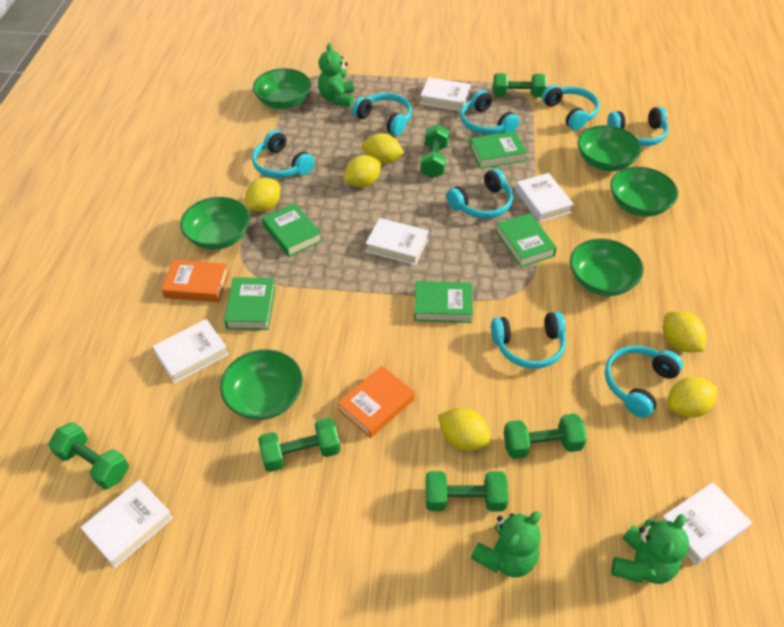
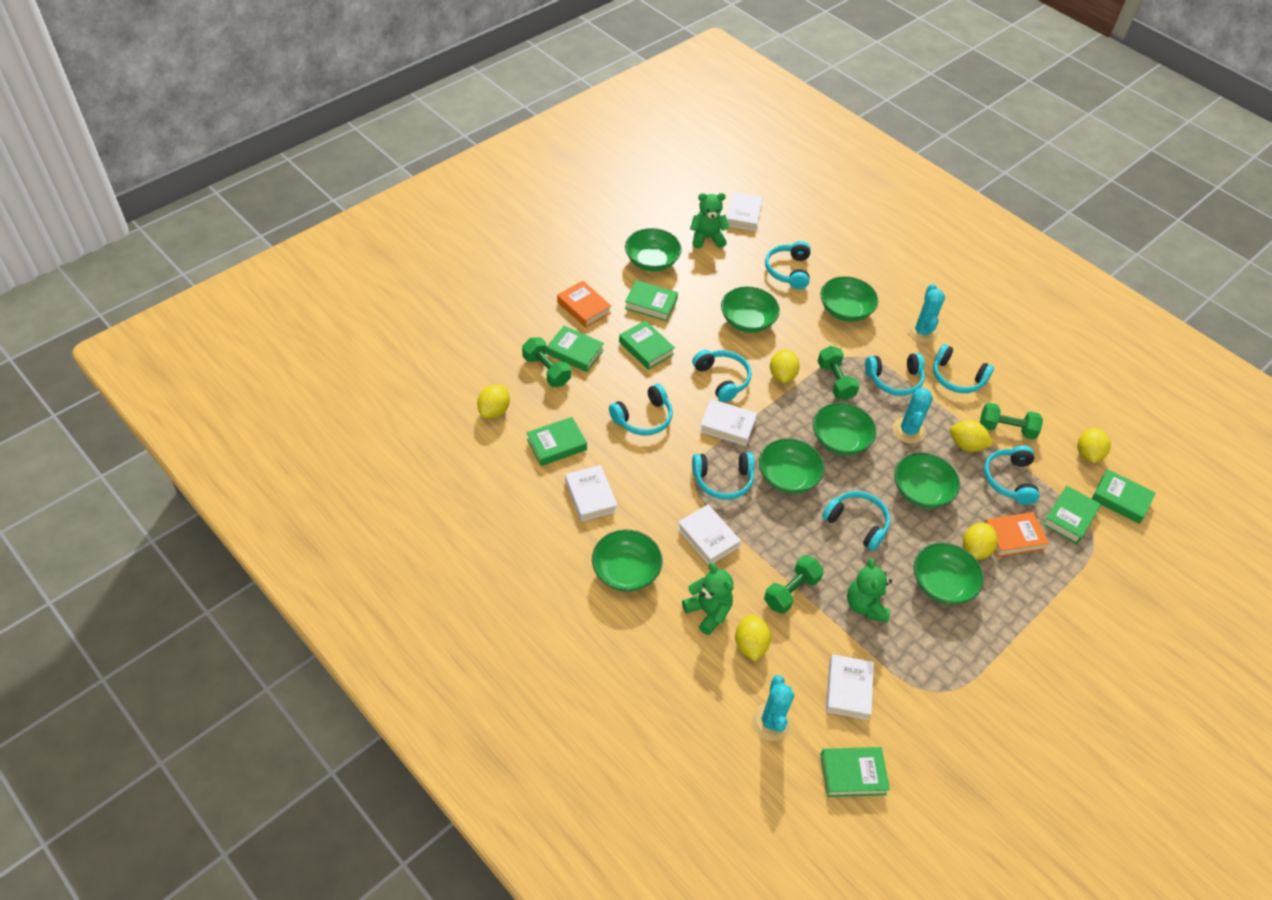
green book: 5 -> 7
green bowl: 6 -> 8
green dumbbell: 6 -> 4
turquoise cactus: 0 -> 3
white book: 6 -> 5

